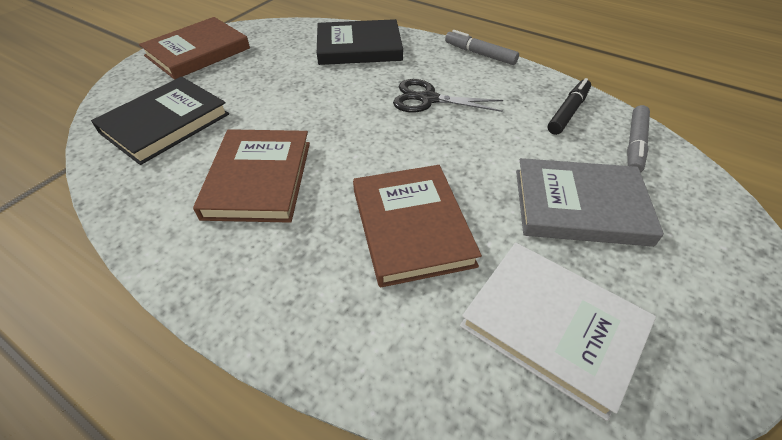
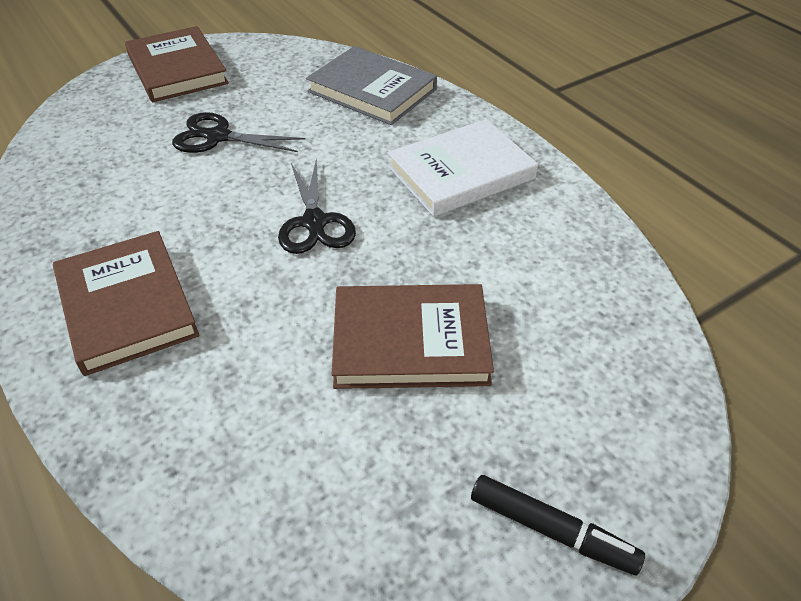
black book: 2 -> 0
black scissors: 1 -> 2
grey marker: 2 -> 0

